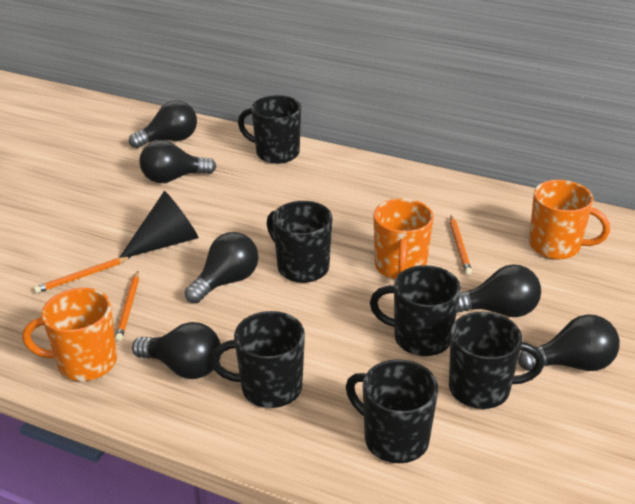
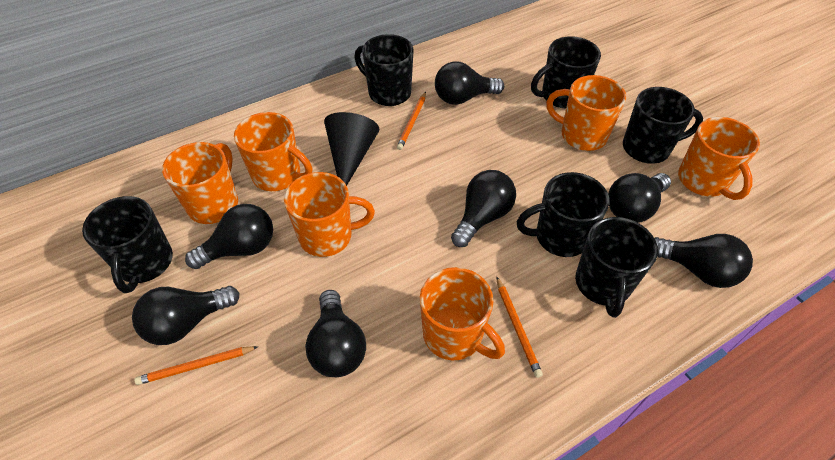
black light bulb: 6 -> 7
orange mug: 3 -> 6

